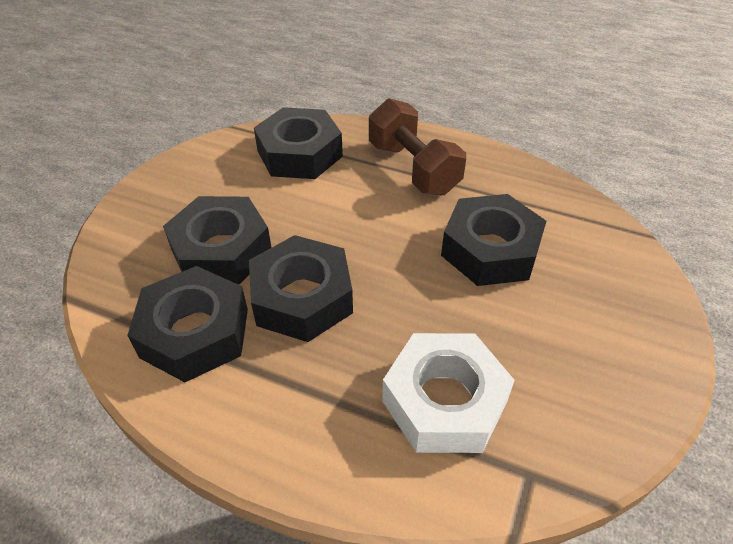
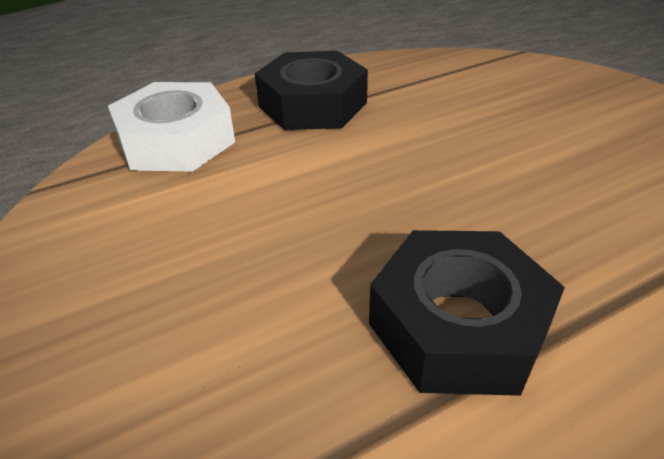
black nut: 5 -> 2
brown dumbbell: 1 -> 0

